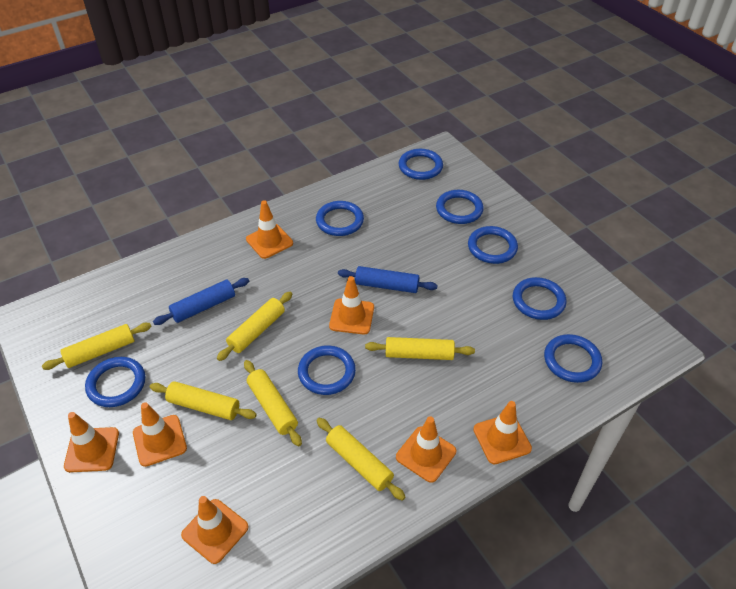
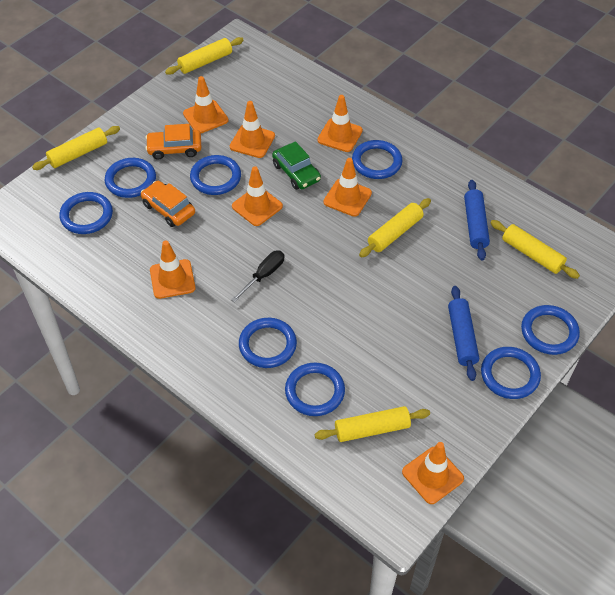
black screwdriver: 0 -> 1
green car: 0 -> 1
orange car: 0 -> 2
yellow rolling pin: 6 -> 5

